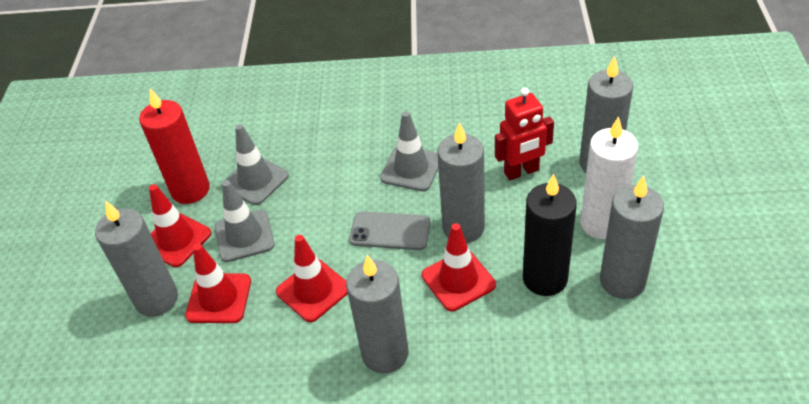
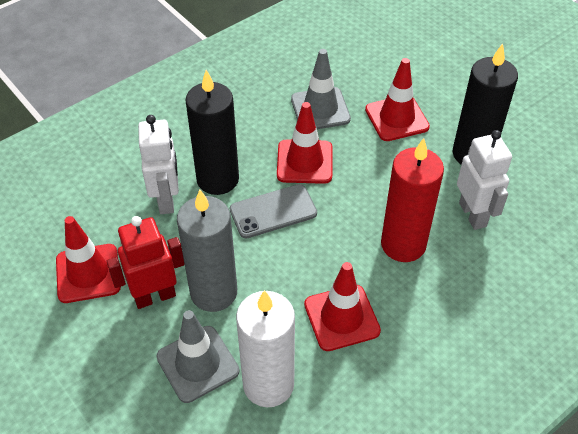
black candle: 1 -> 2
grey candle: 5 -> 1
grey traffic cone: 3 -> 2
white robot: 0 -> 2

